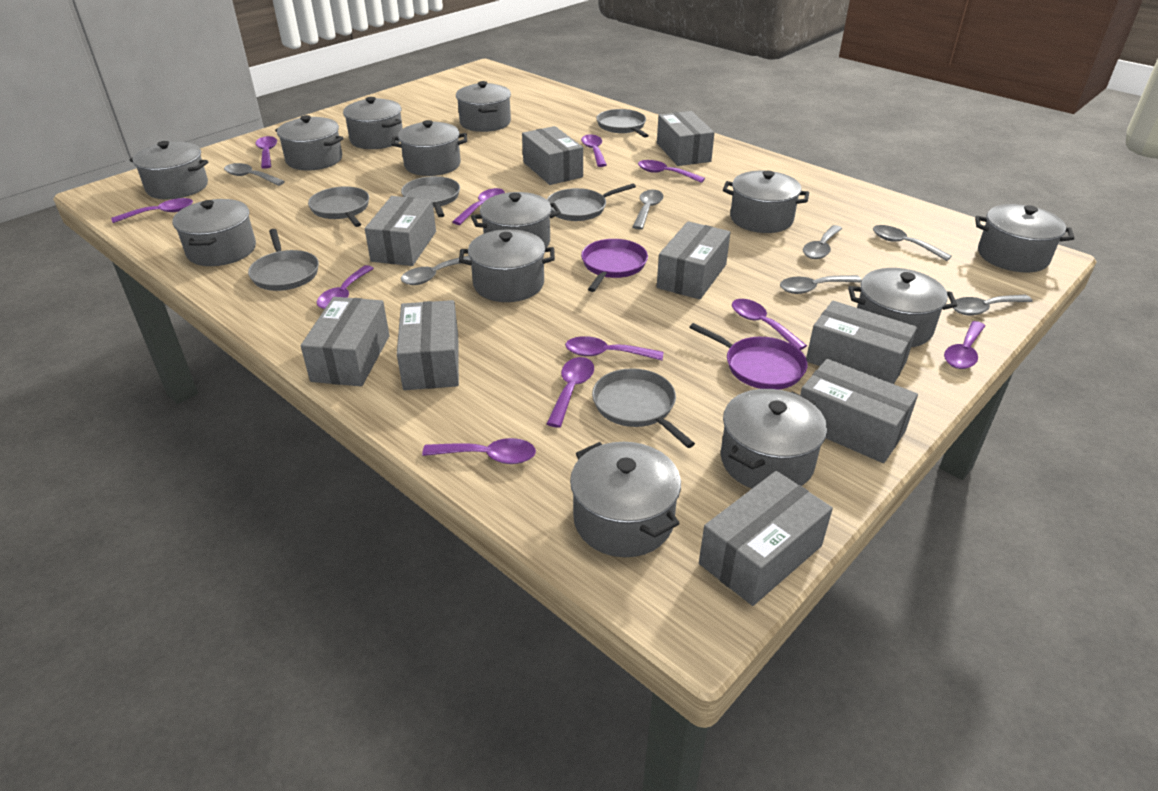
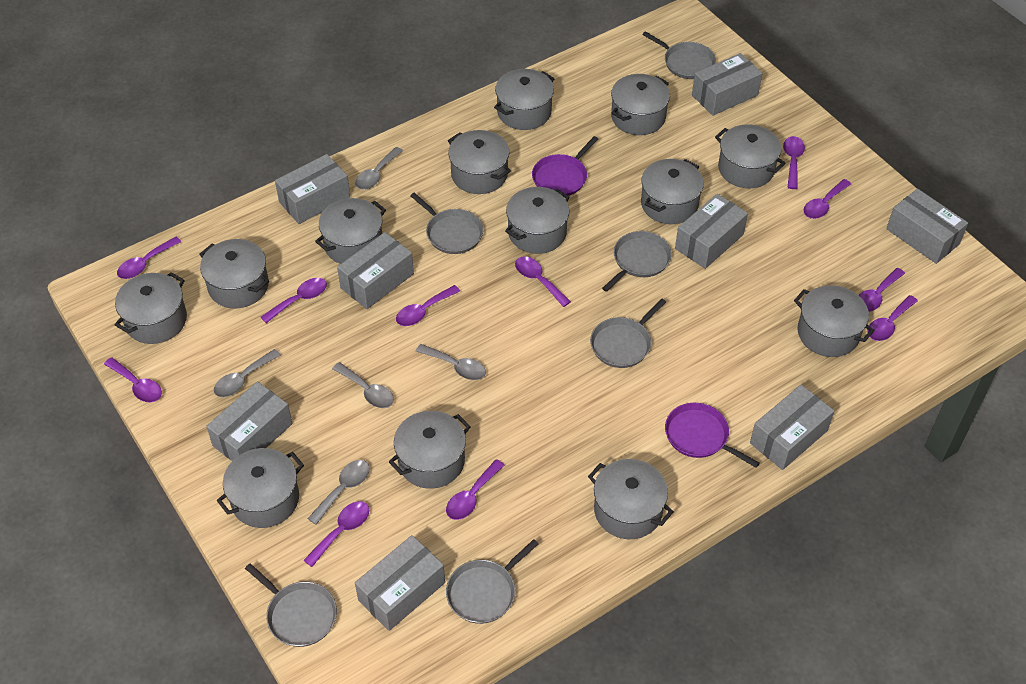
grey box: 9 -> 8
grey spoon: 7 -> 5

